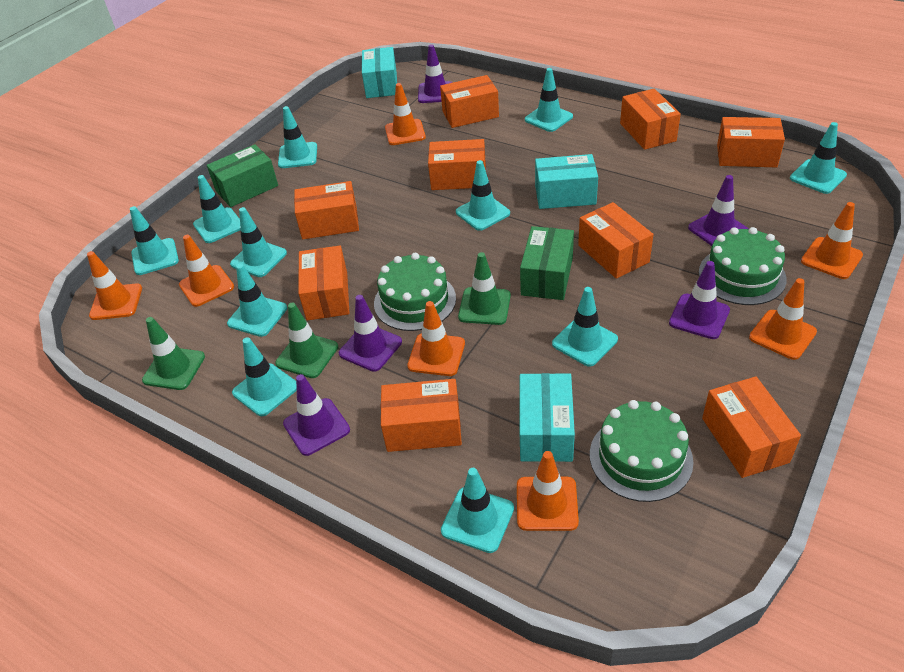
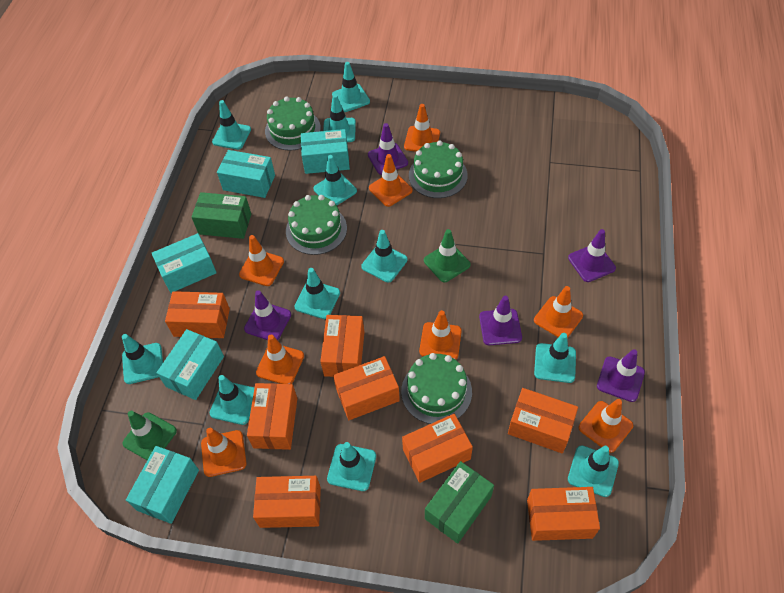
green cake: 3 -> 4
green traffic cone: 3 -> 2
orange box: 9 -> 8
orange traffic cone: 7 -> 8
turquoise box: 3 -> 5

